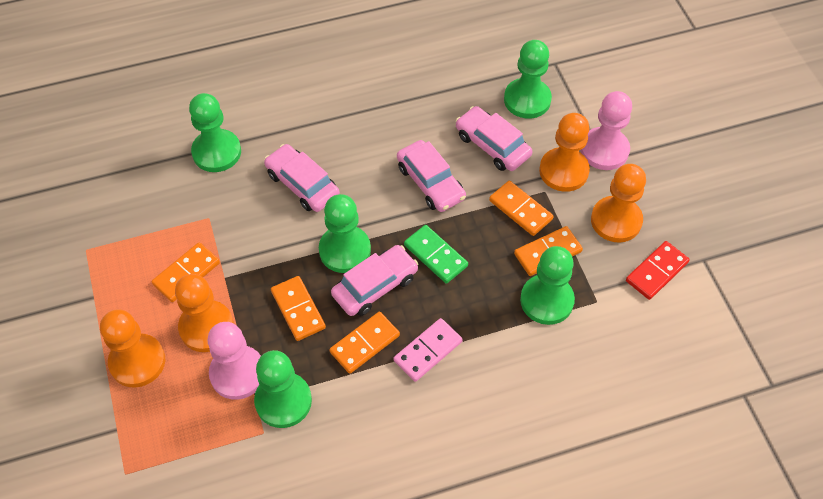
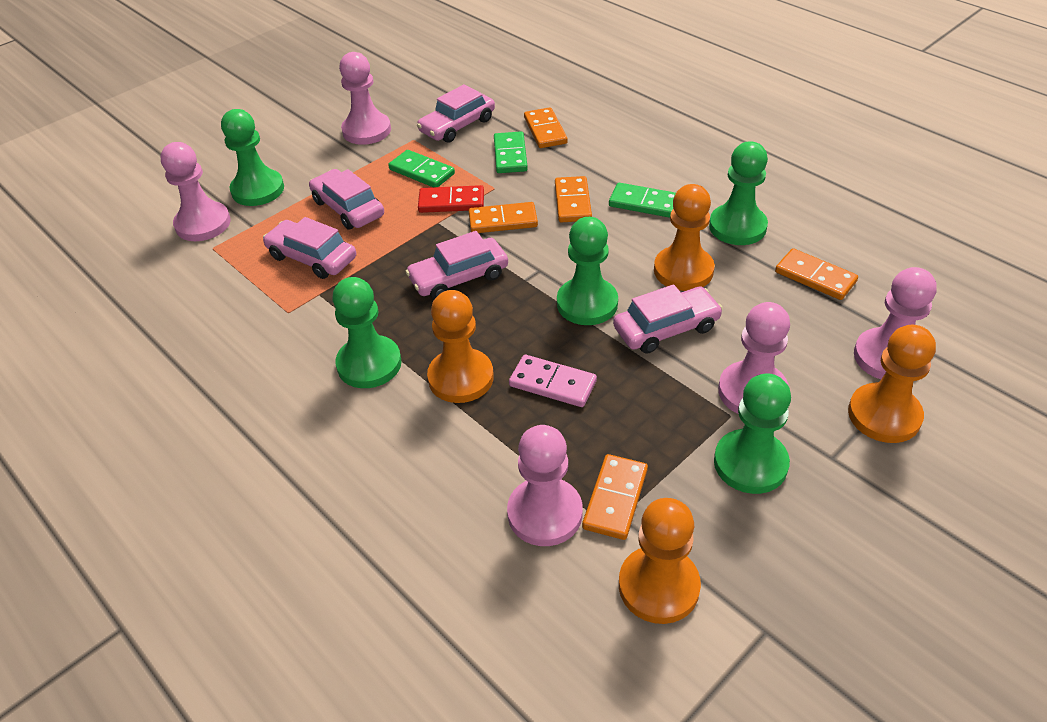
green domino: 1 -> 3
pink car: 4 -> 5
pink pawn: 2 -> 5

